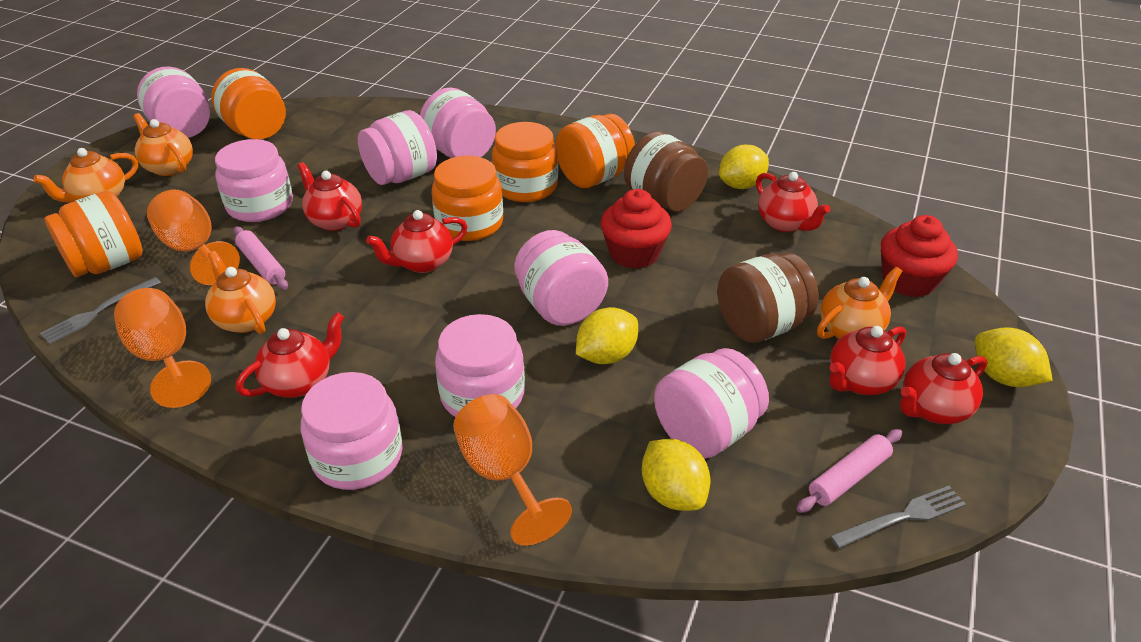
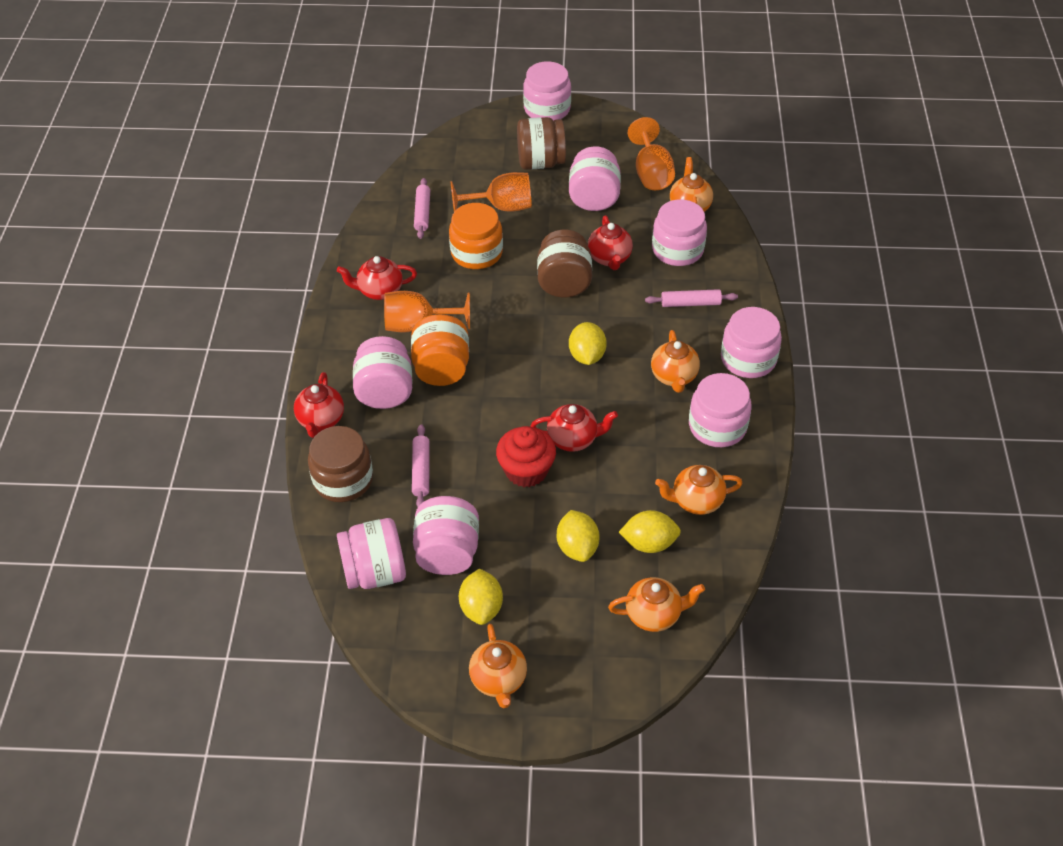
brown jar: 2 -> 3
grey fork: 2 -> 0
orange jar: 5 -> 2
orange teapot: 4 -> 5
pink rolling pin: 2 -> 3
red cupcake: 2 -> 1
red teapot: 6 -> 4

